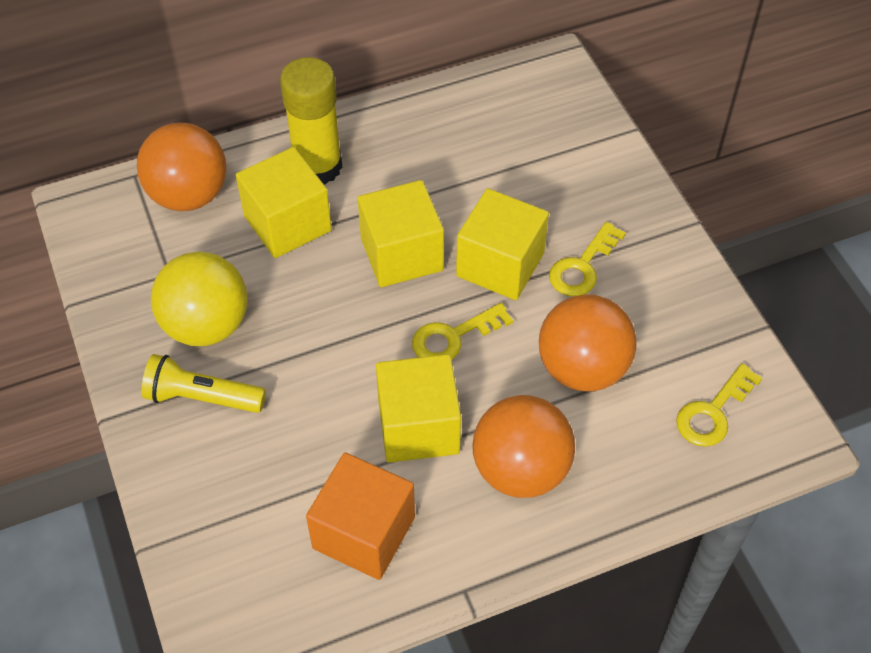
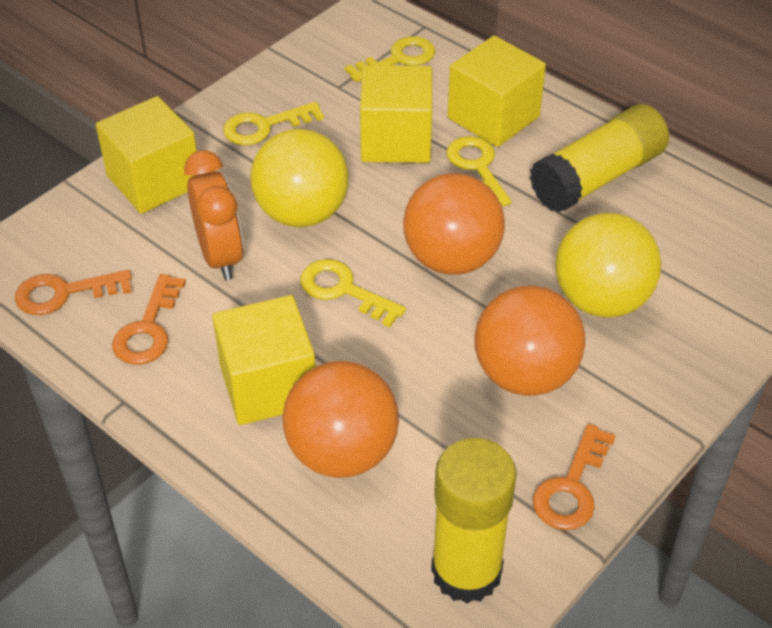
orange clock: 0 -> 1
orange cube: 1 -> 0
orange key: 0 -> 3
yellow ball: 1 -> 2
yellow flashlight: 1 -> 0
yellow glue stick: 1 -> 2
yellow key: 3 -> 4

